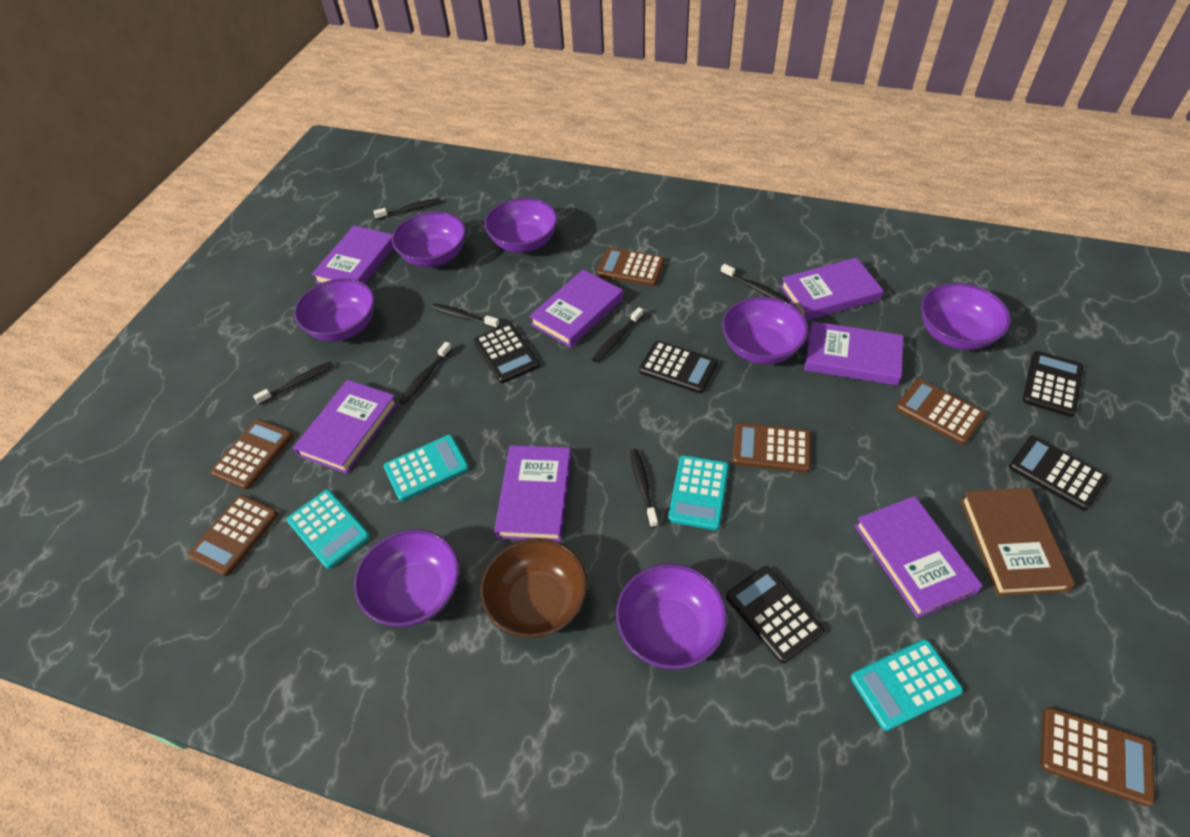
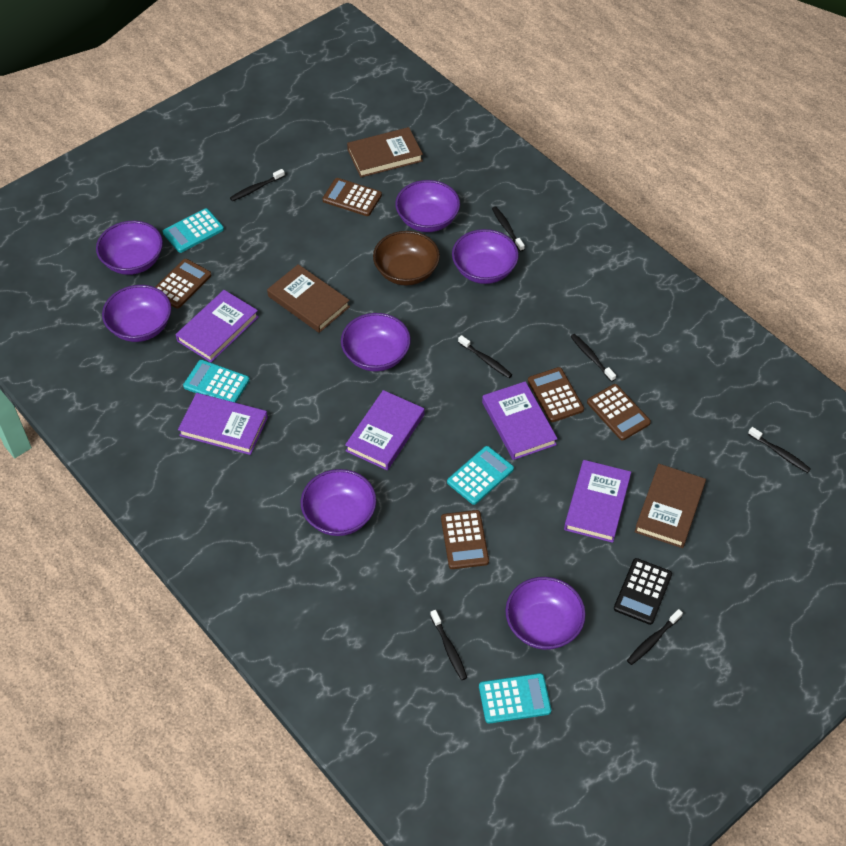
black calculator: 5 -> 1
brown book: 1 -> 3
brown calculator: 6 -> 5
purple book: 7 -> 5

